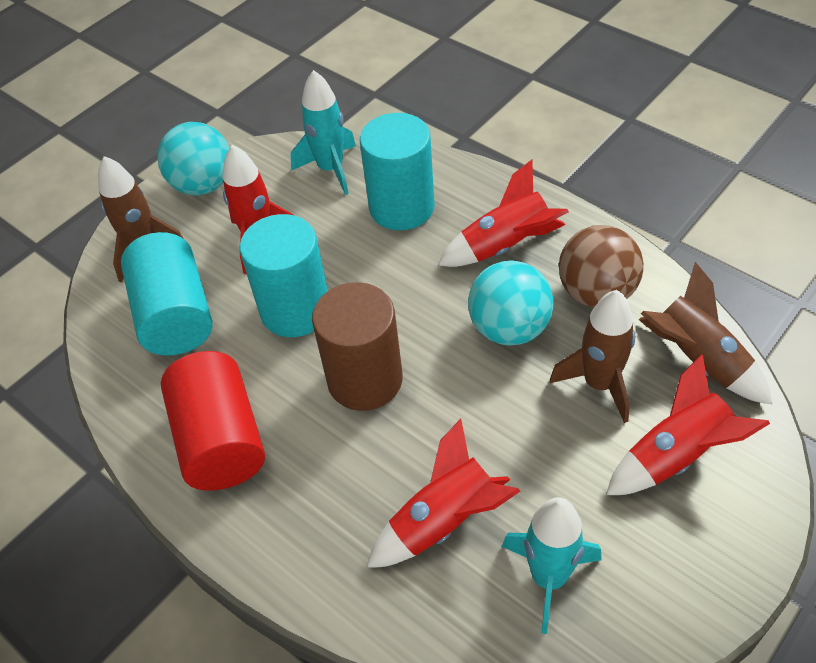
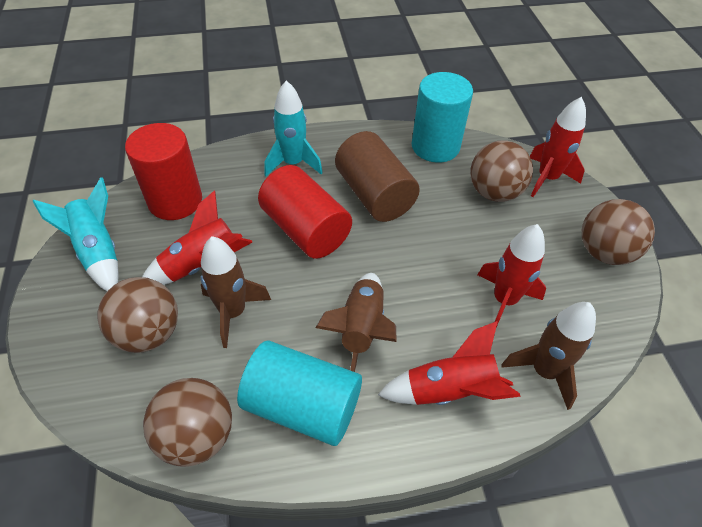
brown ball: 1 -> 4
red cylinder: 1 -> 2
turquoise ball: 2 -> 0
turquoise cylinder: 3 -> 2

